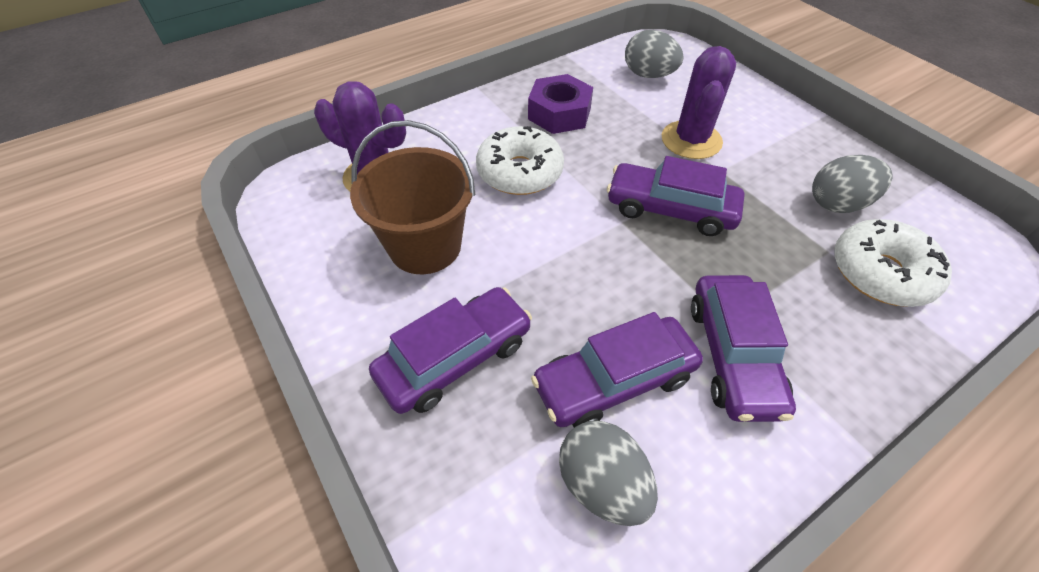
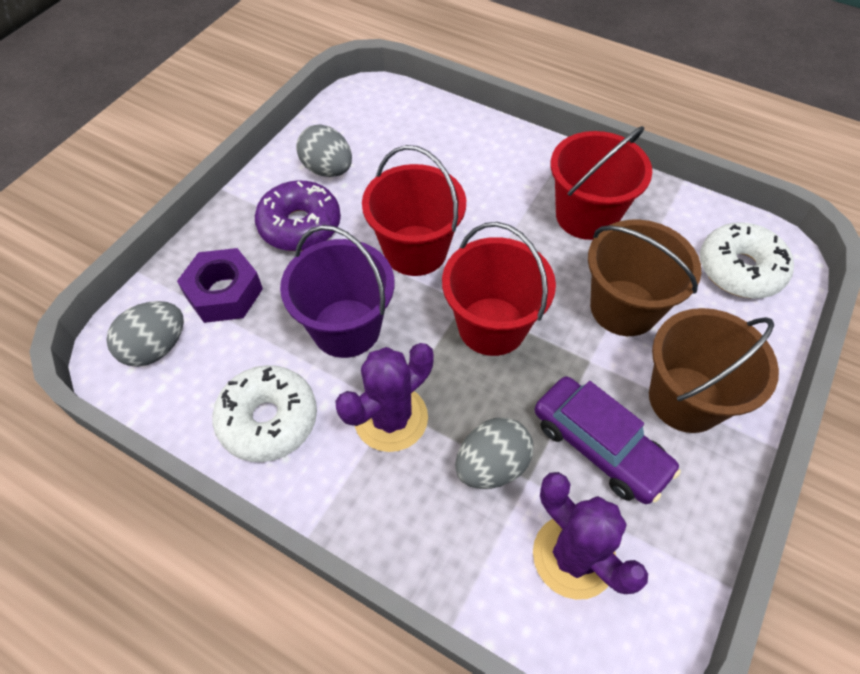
brown bucket: 1 -> 2
purple bucket: 0 -> 1
purple car: 4 -> 1
purple donut: 0 -> 1
red bucket: 0 -> 3

